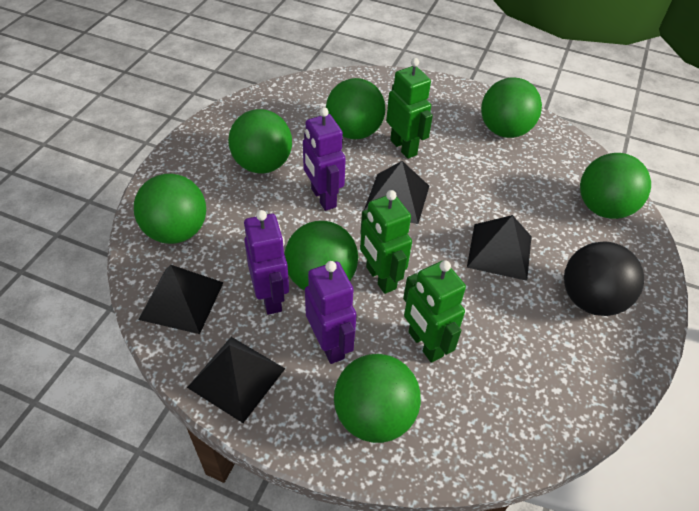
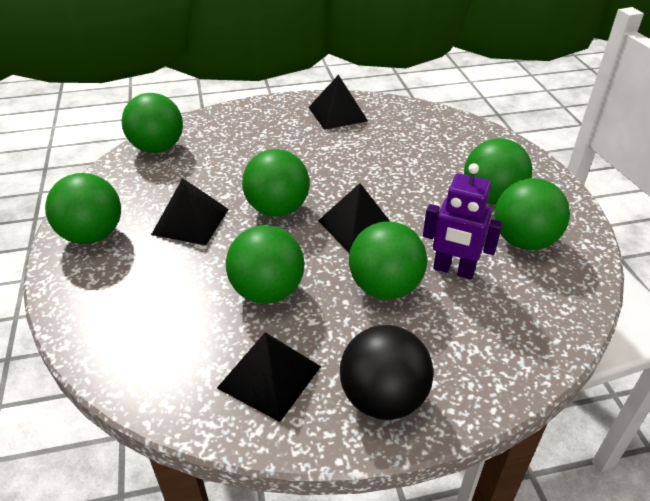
green robot: 3 -> 0
purple robot: 3 -> 1

